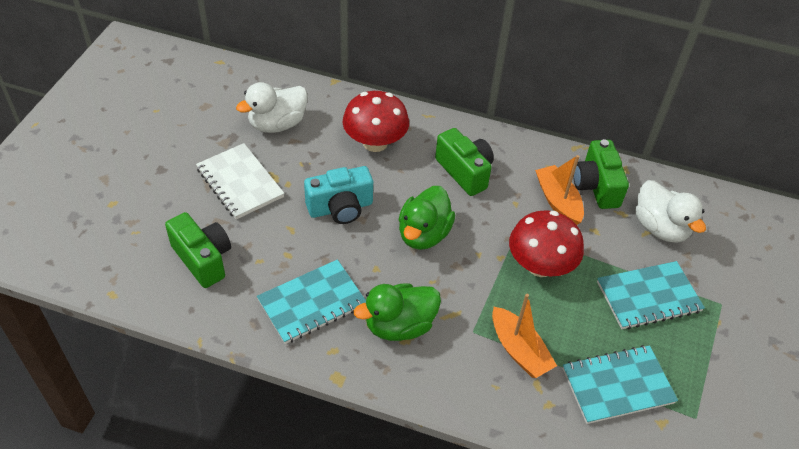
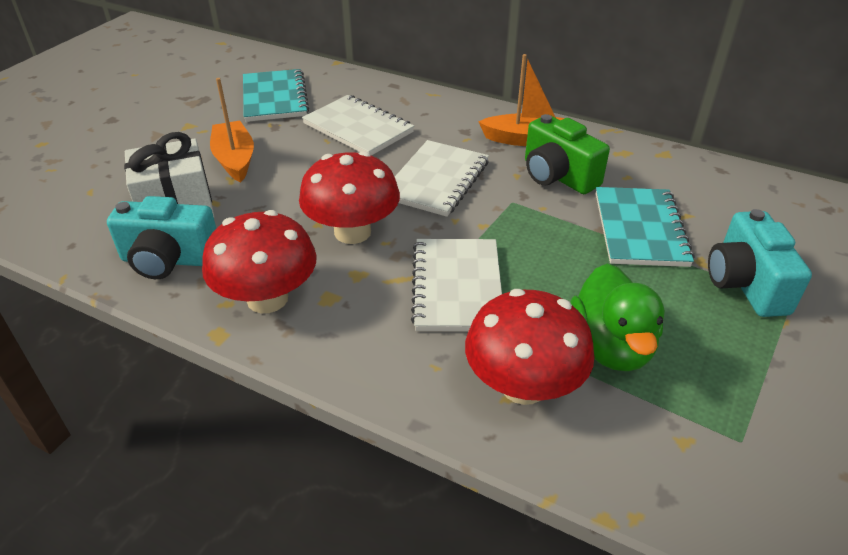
green camera: 3 -> 1
green duck: 2 -> 1
red mushroom: 2 -> 3
turquoise camera: 1 -> 2
turquoise notebook: 3 -> 2
white duck: 2 -> 0
white gift: 0 -> 1
white notebook: 1 -> 3

